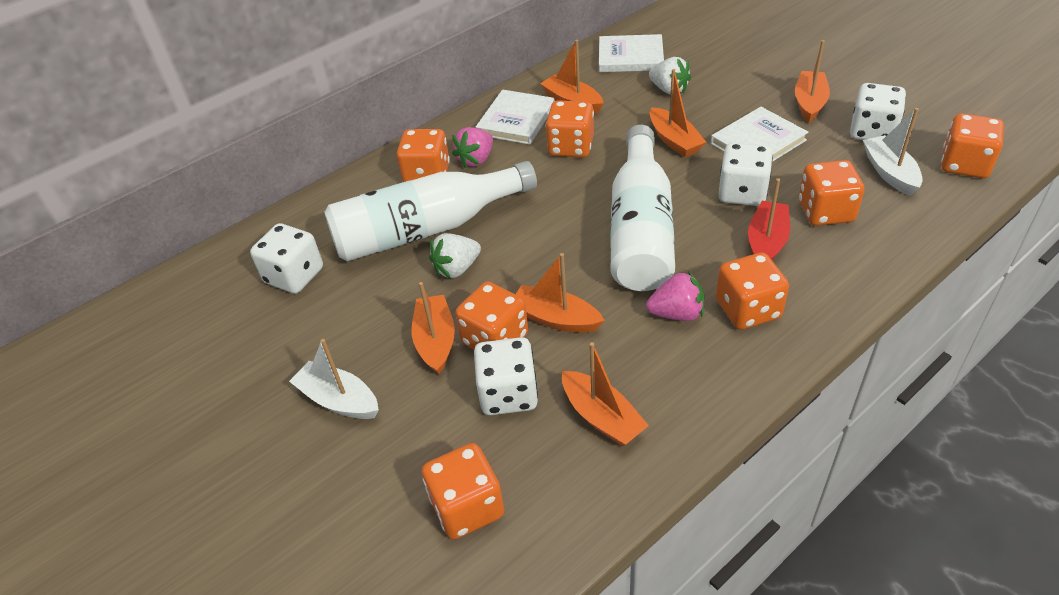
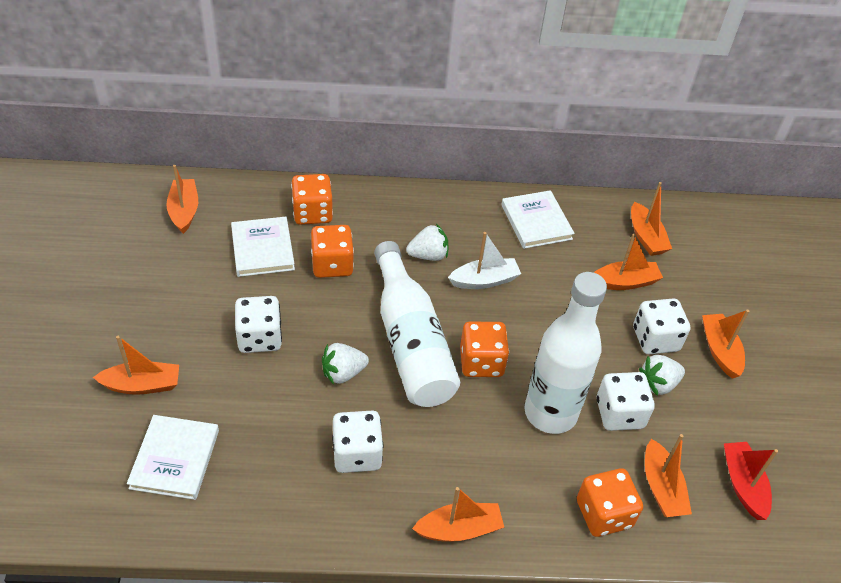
orange boat: 6 -> 7
orange dice: 7 -> 4
pink strawberry: 2 -> 0
white boat: 2 -> 1
white strawberry: 2 -> 3

